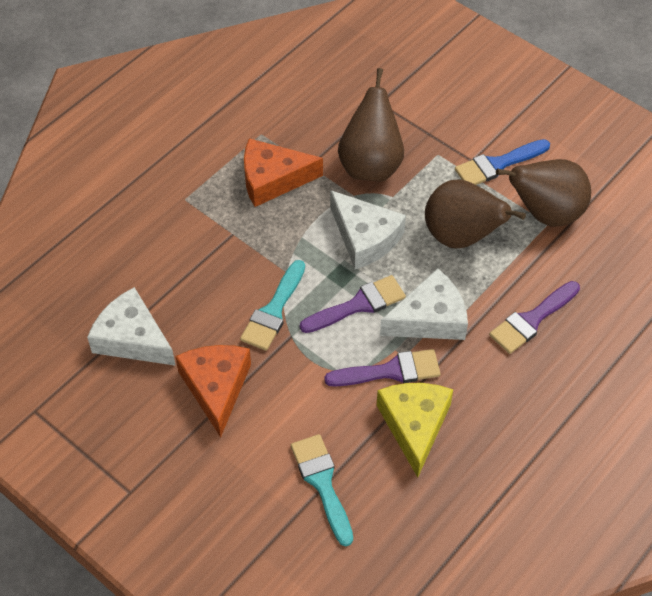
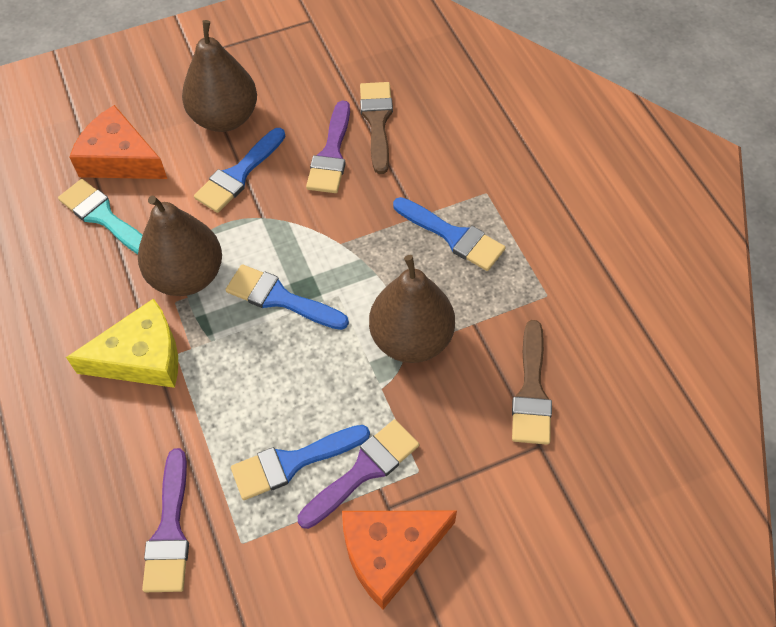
blue brush: 1 -> 4
brown brush: 0 -> 2
turquoise brush: 2 -> 1
white cheese: 3 -> 0

